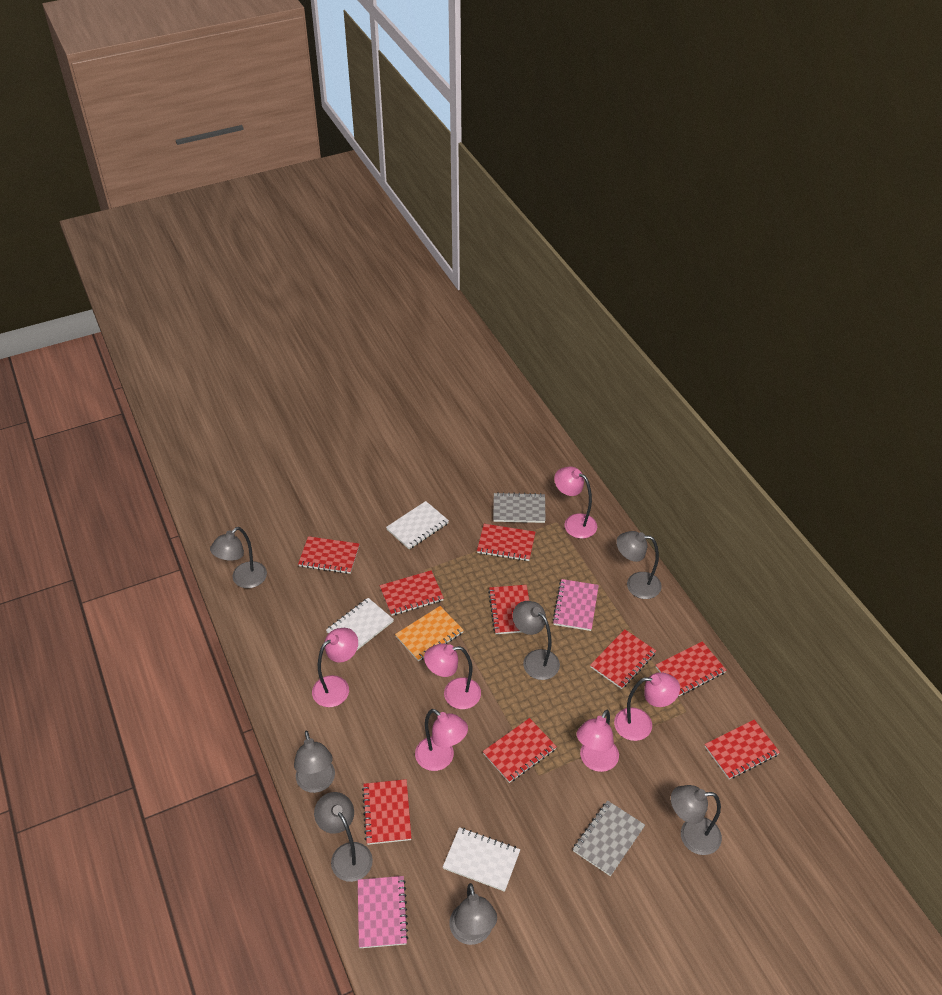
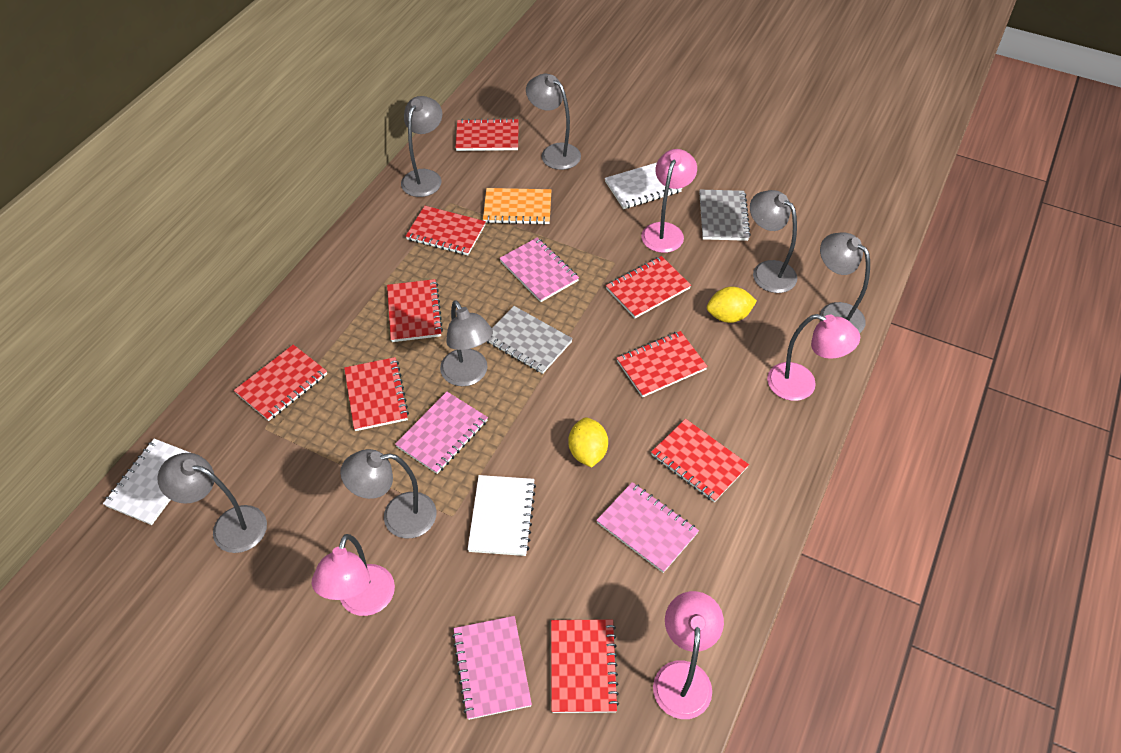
pink lamp: 6 -> 4
pink notebook: 2 -> 4
yellow lemon: 0 -> 2

